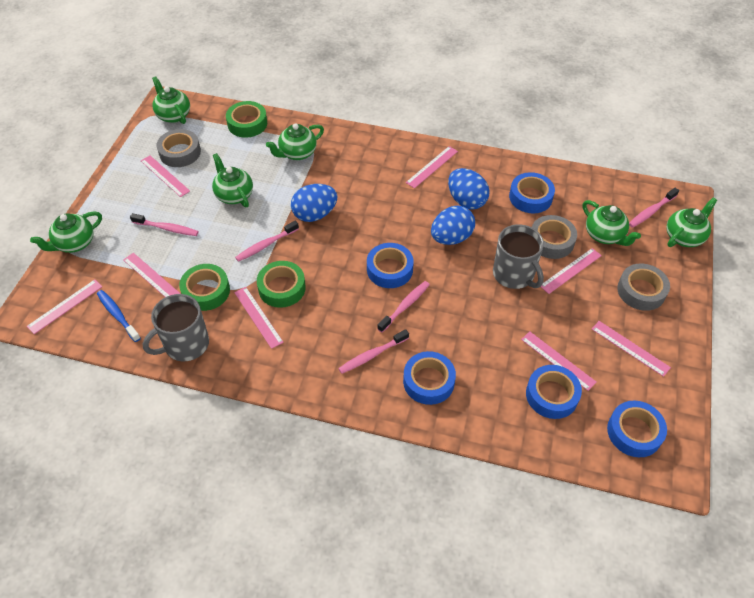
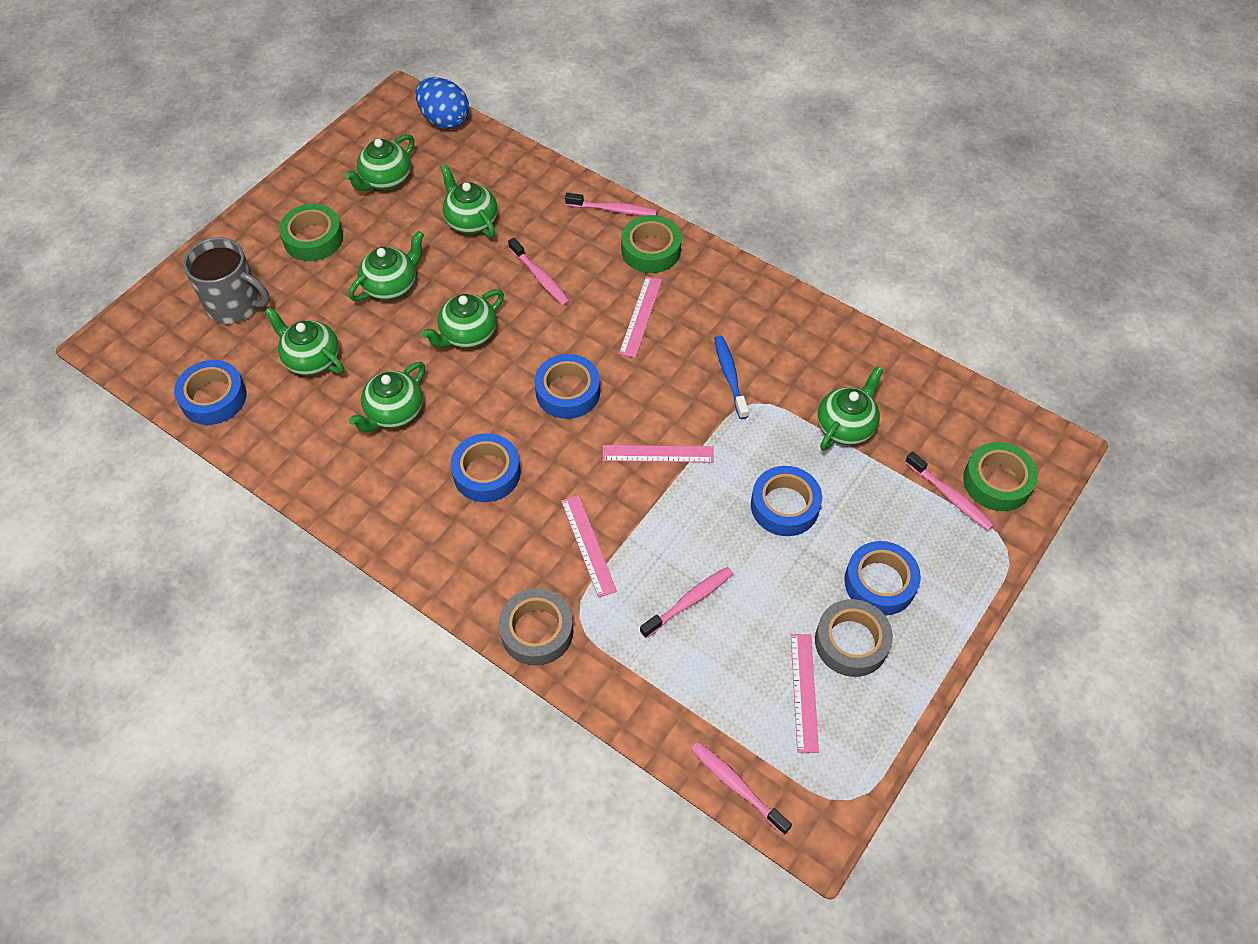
blue egg: 3 -> 1
green teapot: 6 -> 7
grey mug: 2 -> 1
grey tape: 3 -> 2
pink ruler: 8 -> 4

